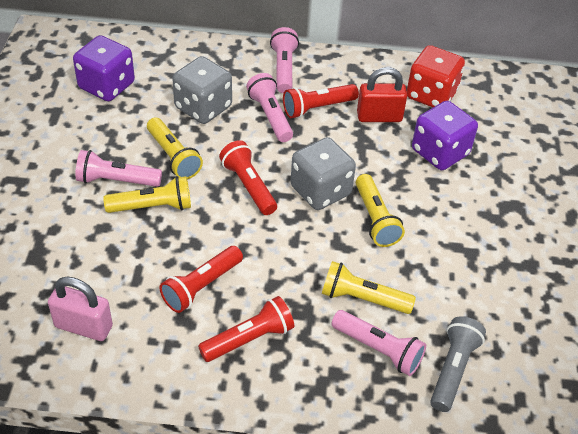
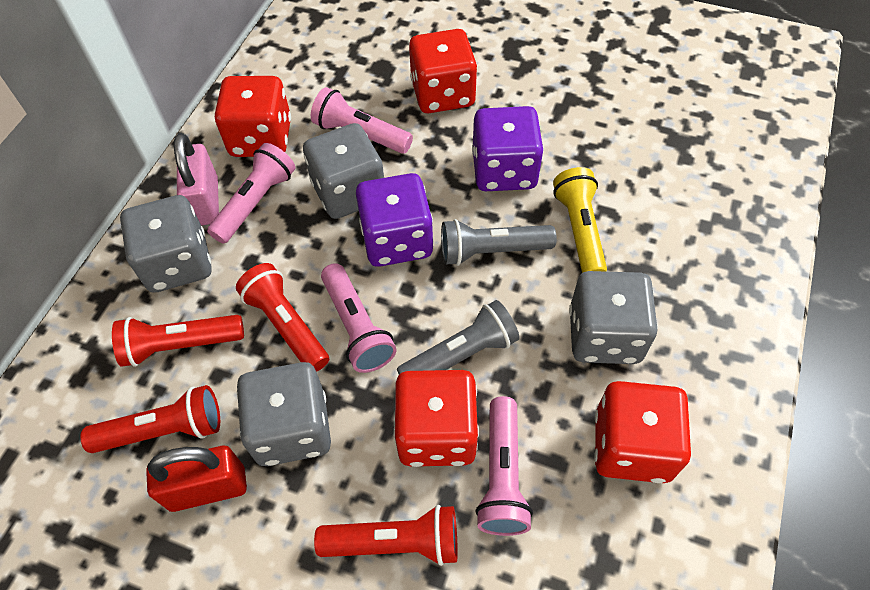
grey dice: 2 -> 4
grey flashlight: 1 -> 2
red dice: 1 -> 4
yellow flashlight: 4 -> 1

